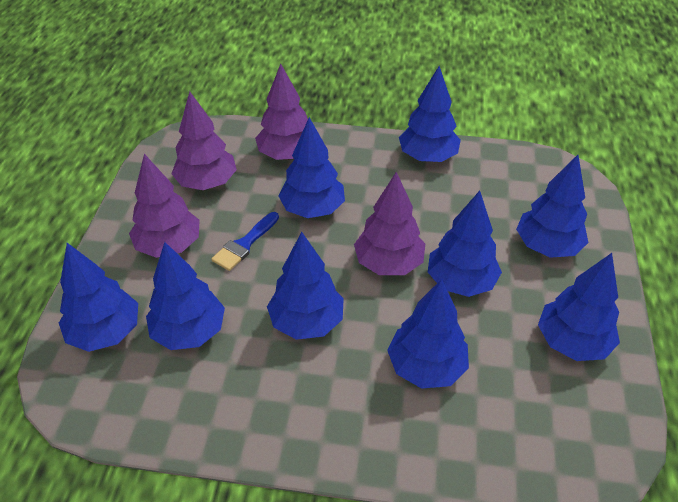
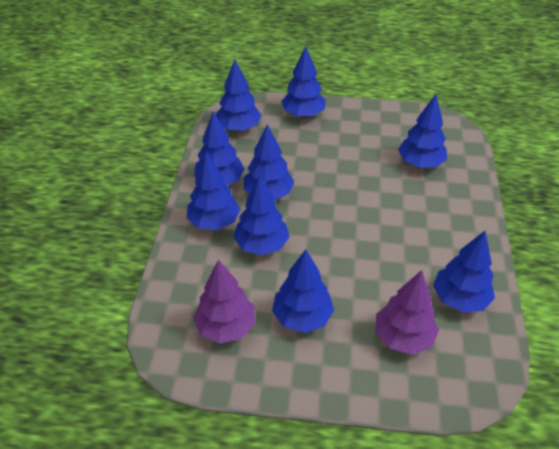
blue brush: 1 -> 0
purple tree: 4 -> 2

